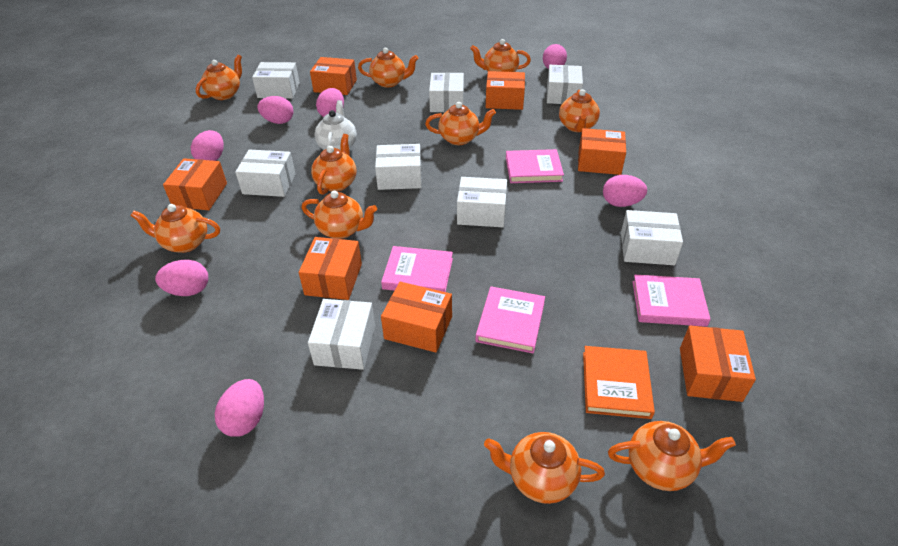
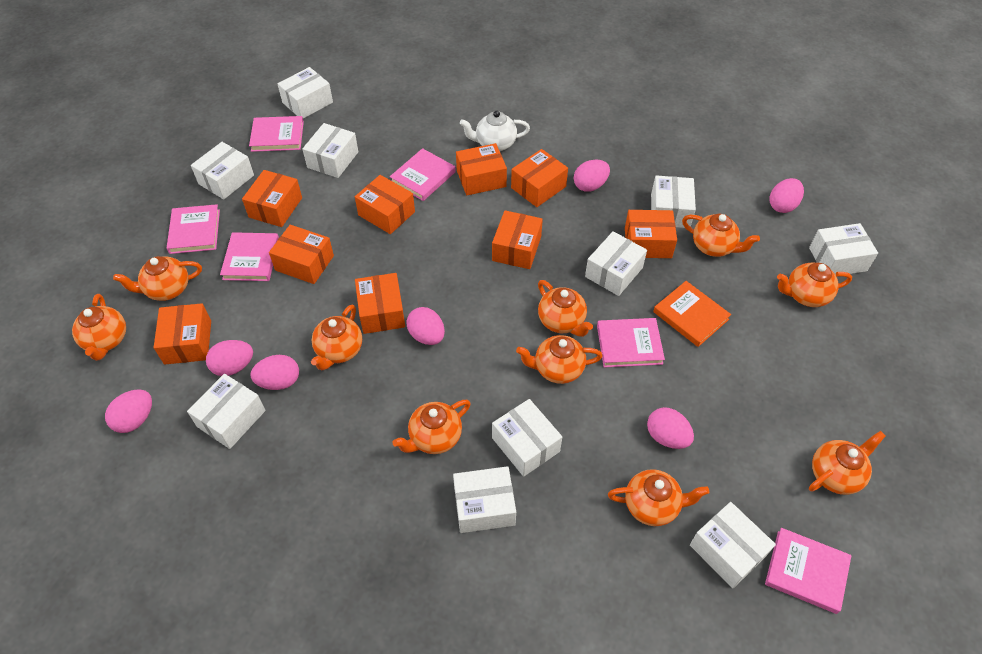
orange box: 7 -> 9
pink book: 4 -> 6
white box: 8 -> 10

